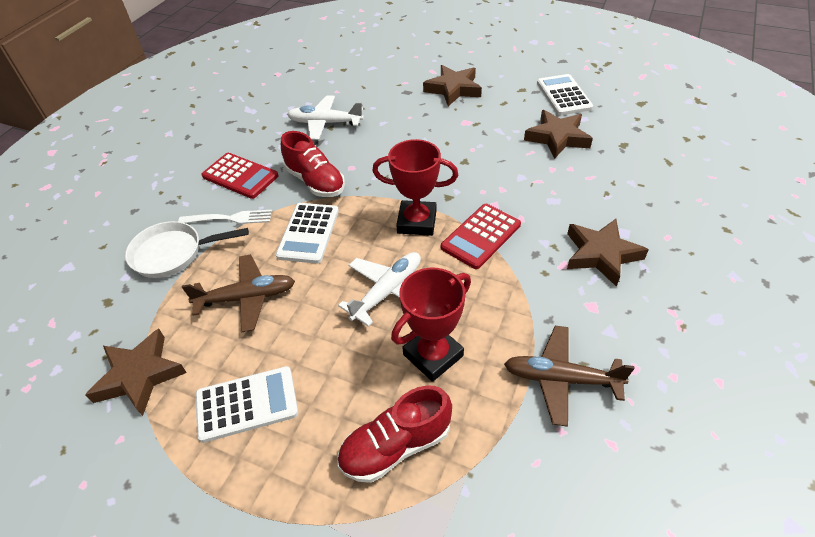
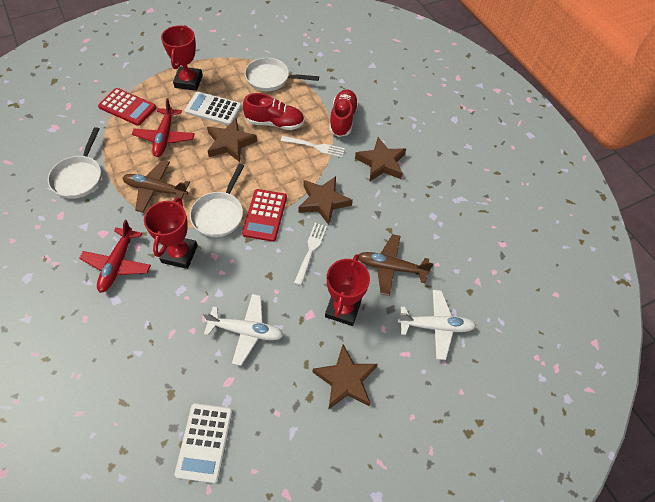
red plane: 0 -> 2
red trophy: 2 -> 3
white calculator: 3 -> 2
white fork: 1 -> 2
white pan: 1 -> 3

